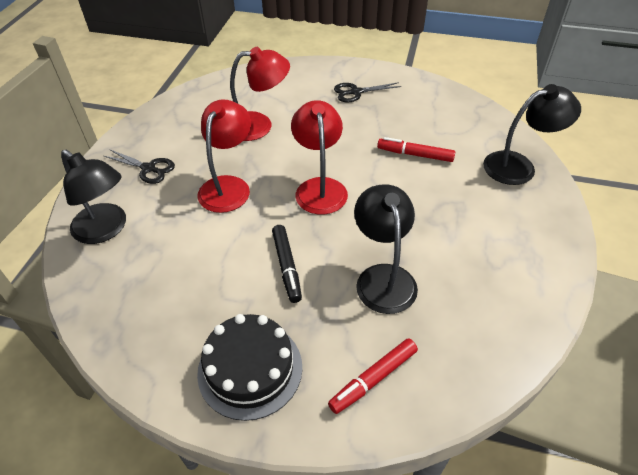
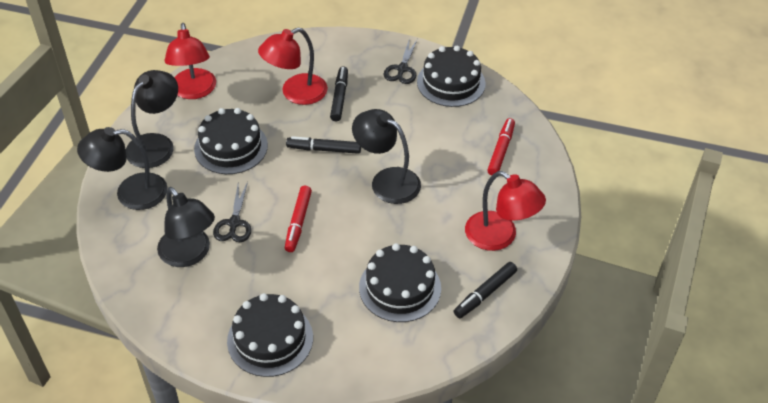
black cake: 1 -> 4
black lamp: 3 -> 4
black marker: 1 -> 3

